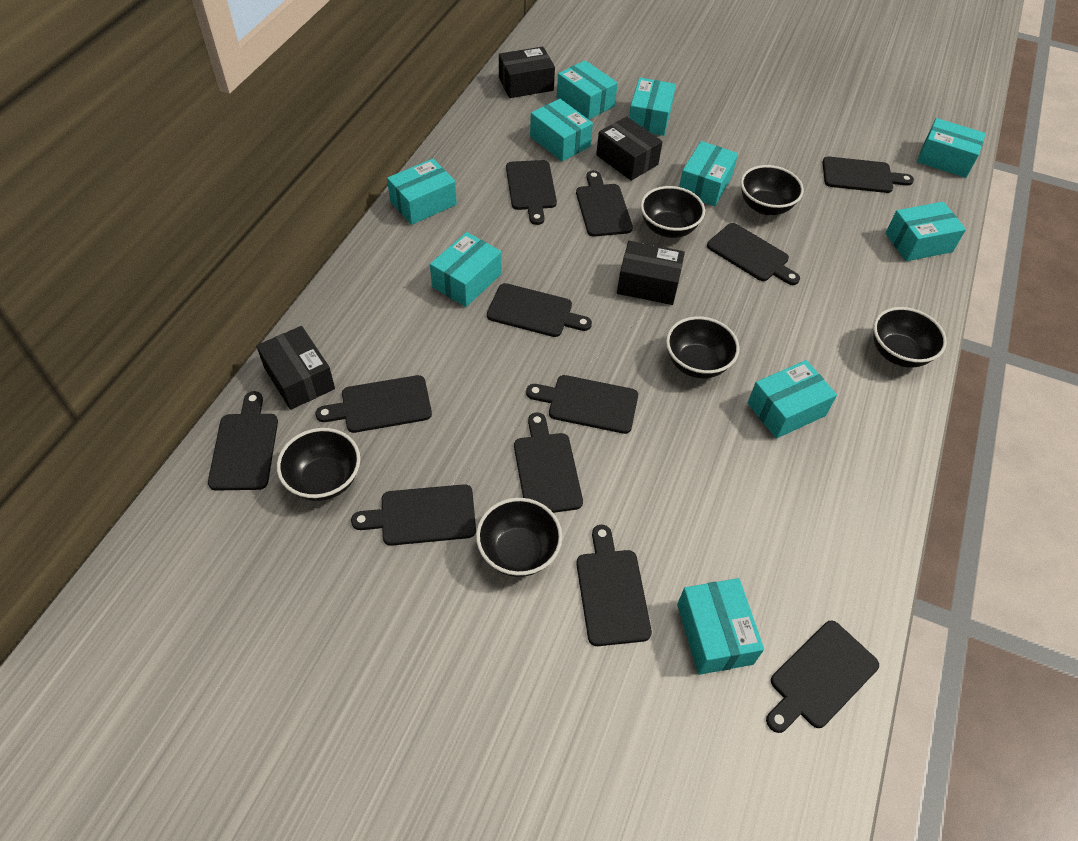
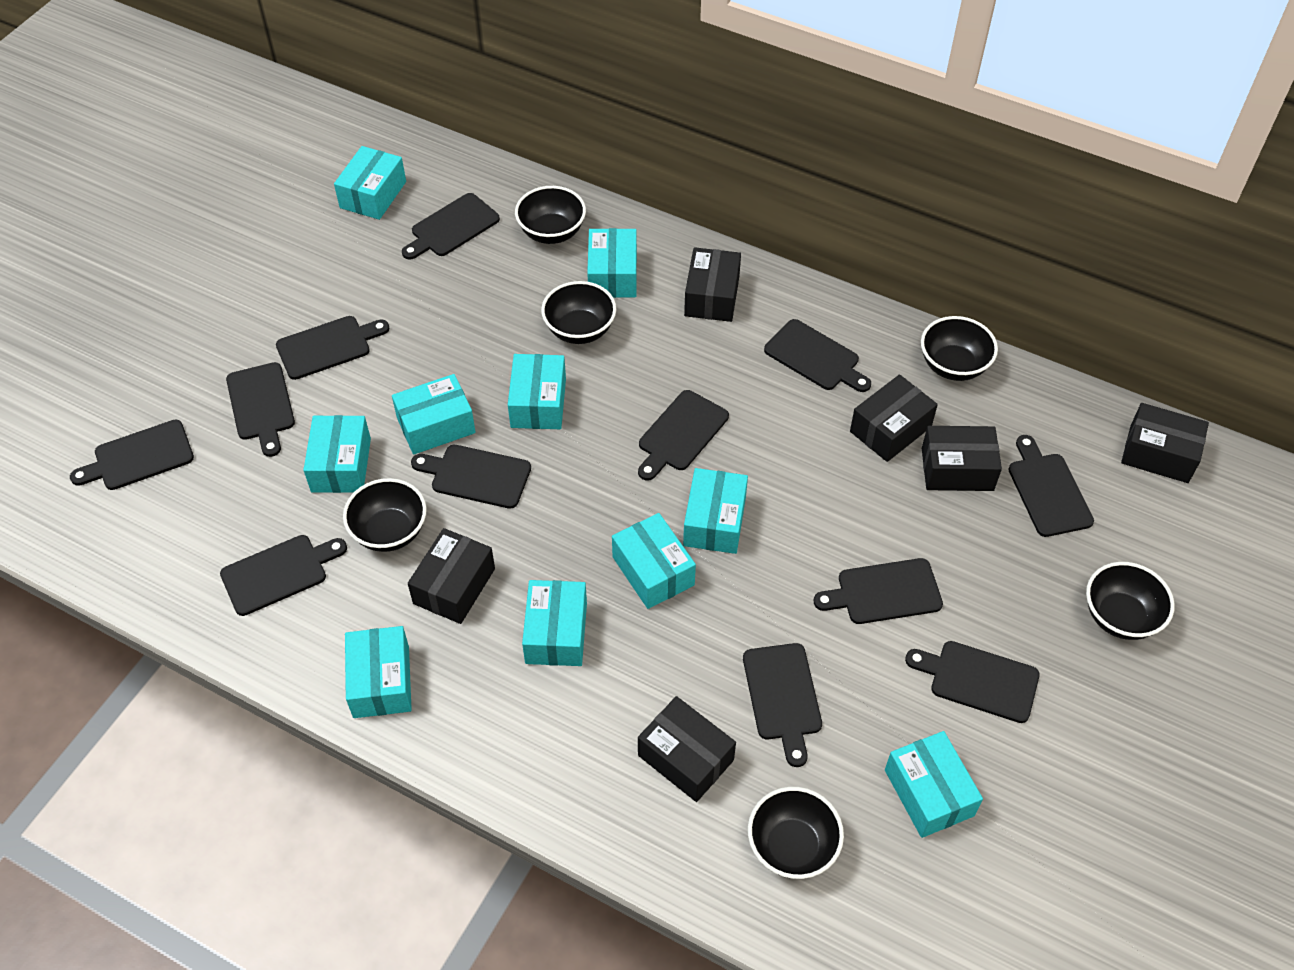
black box: 4 -> 6

